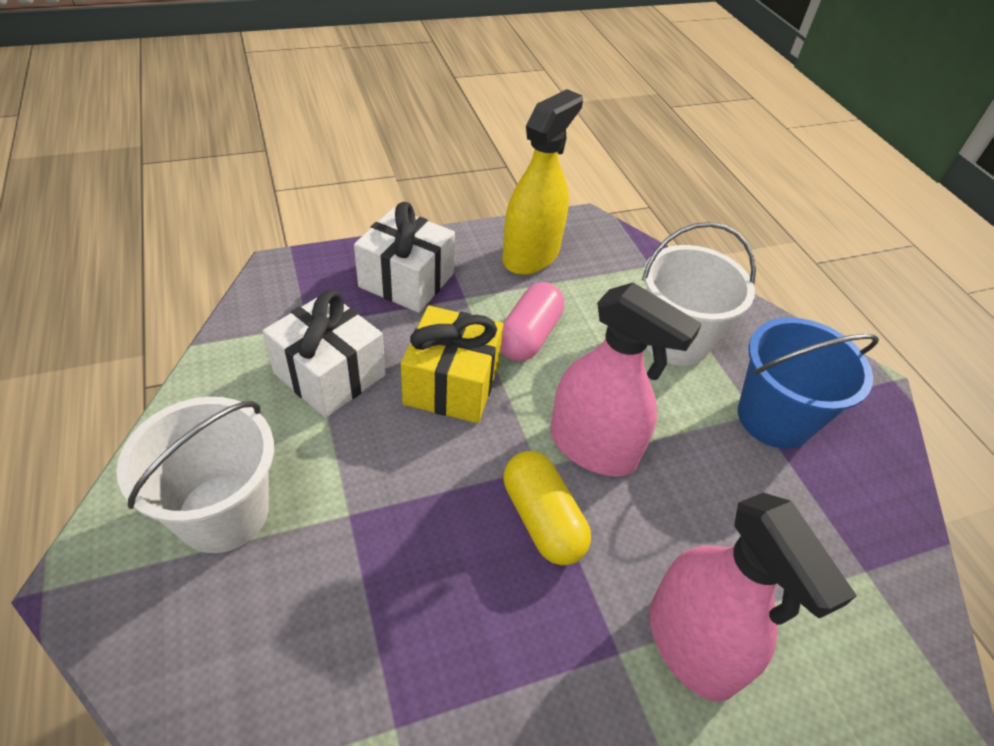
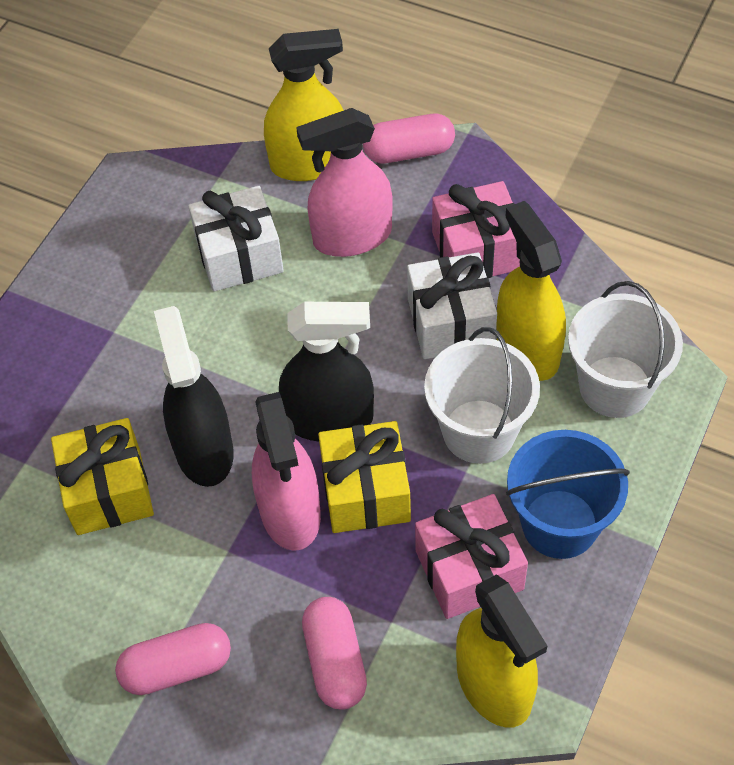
black spray bottle: 0 -> 2
pink capsule: 1 -> 3
pink gift: 0 -> 2
yellow capsule: 1 -> 0
yellow gift: 1 -> 2
yellow spray bottle: 1 -> 3

